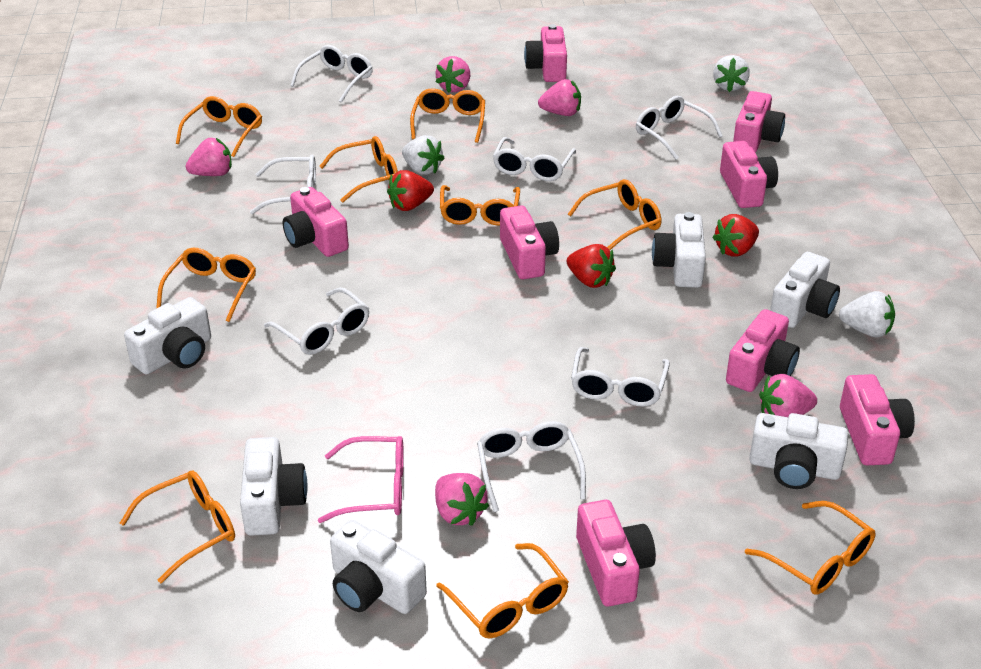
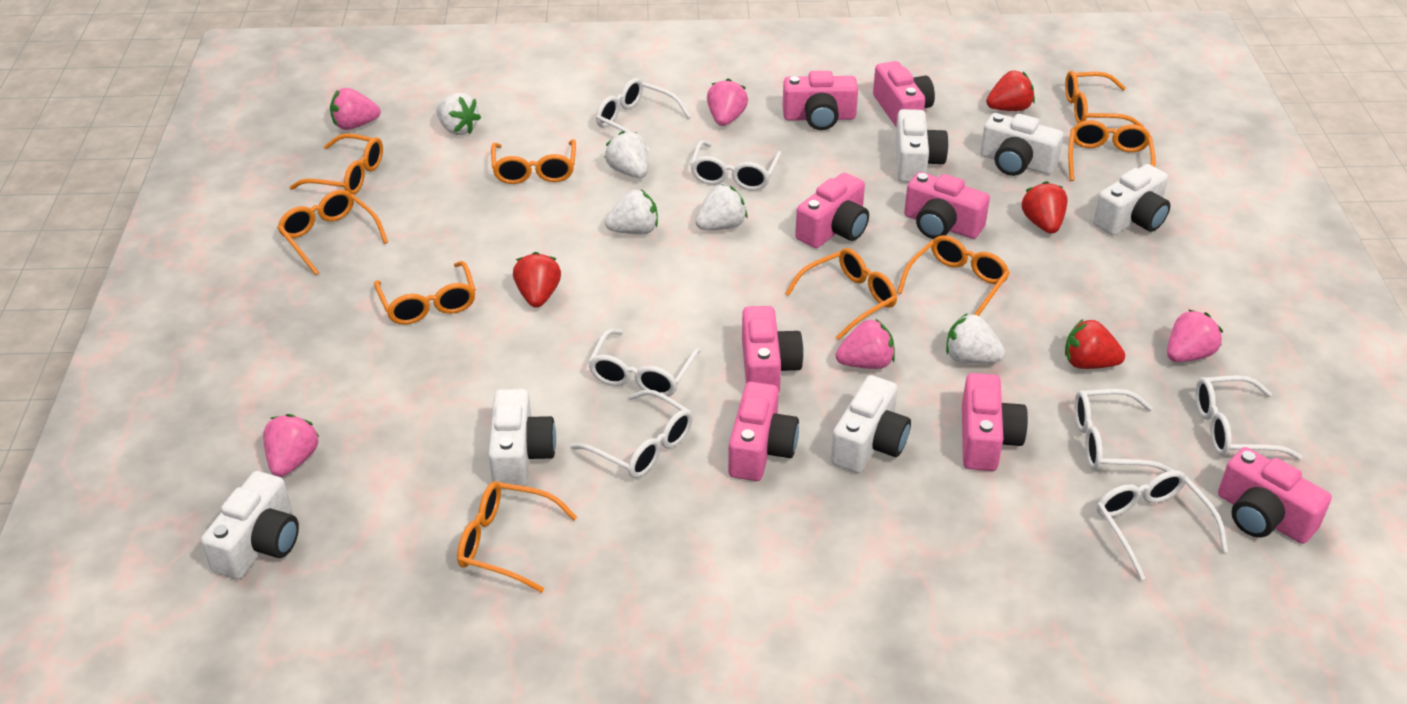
pink glasses: 1 -> 0
red strawberry: 3 -> 4
white strawberry: 3 -> 5

